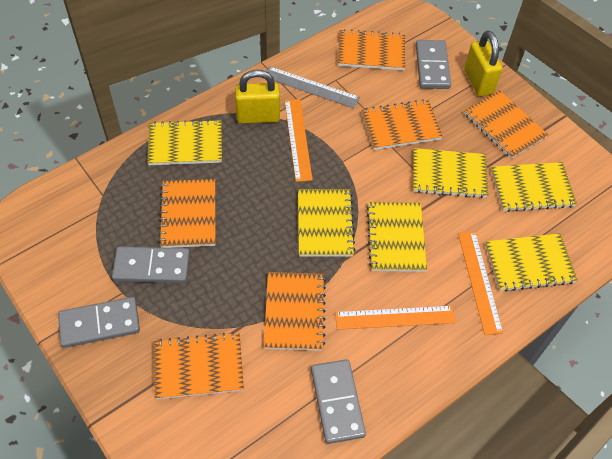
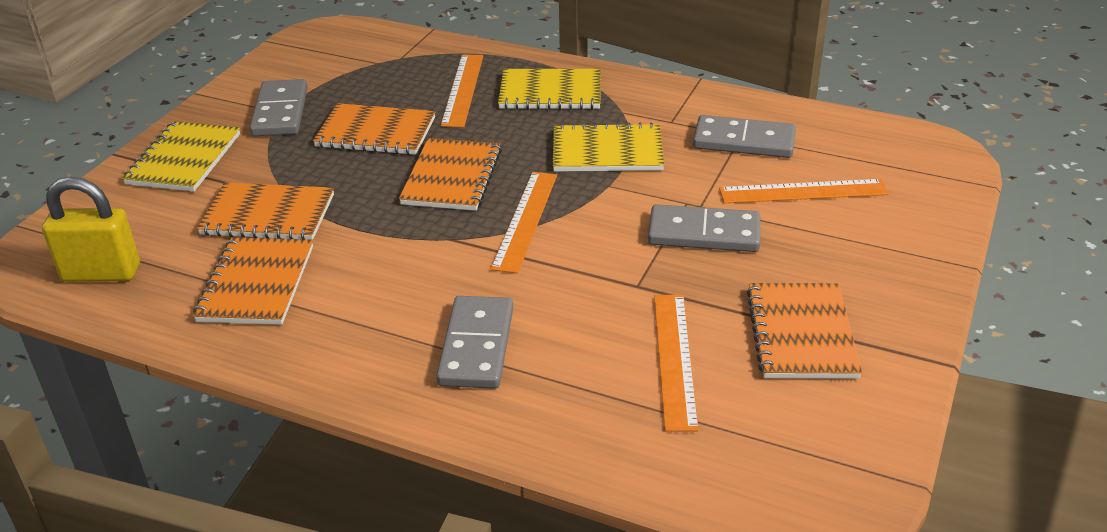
grey ruler: 1 -> 0
orange notebook: 6 -> 5
orange ruler: 3 -> 4
yellow notebook: 6 -> 3
yellow padlock: 2 -> 1

